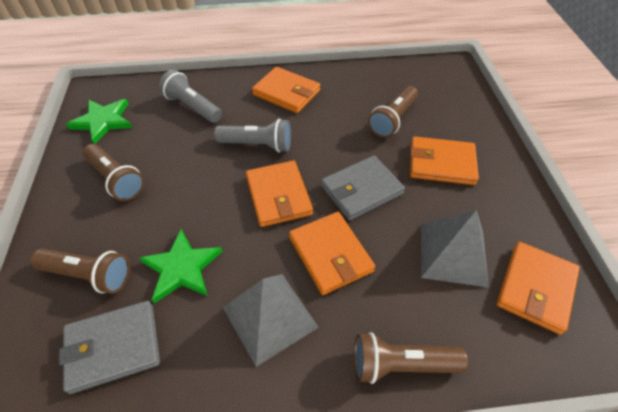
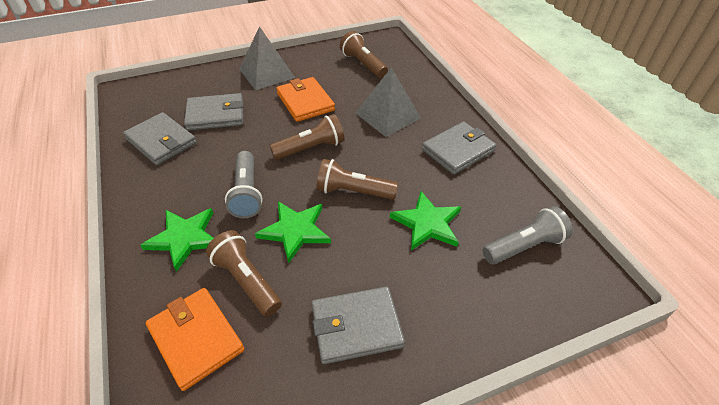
green star: 2 -> 3
grey wallet: 2 -> 4
orange wallet: 5 -> 2

